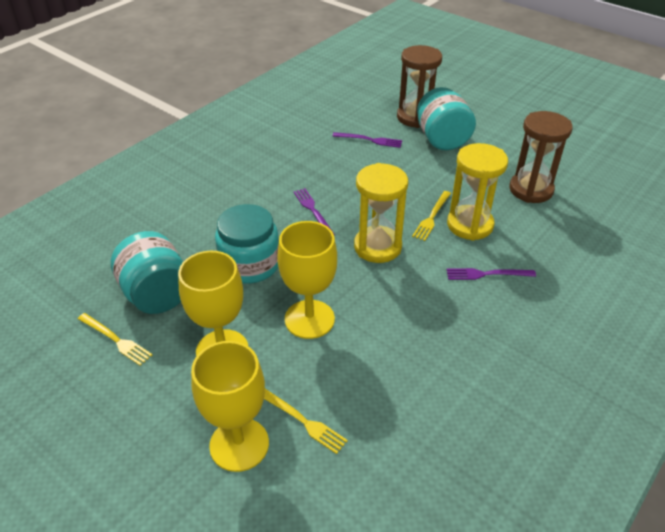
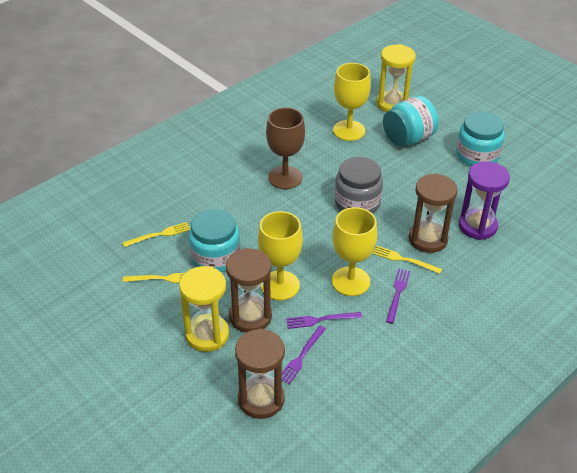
brown goblet: 0 -> 1
brown hourglass: 2 -> 3
grey jar: 0 -> 1
purple hourglass: 0 -> 1

